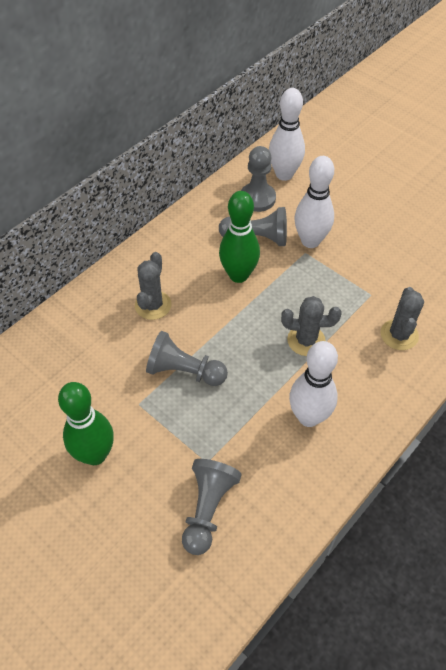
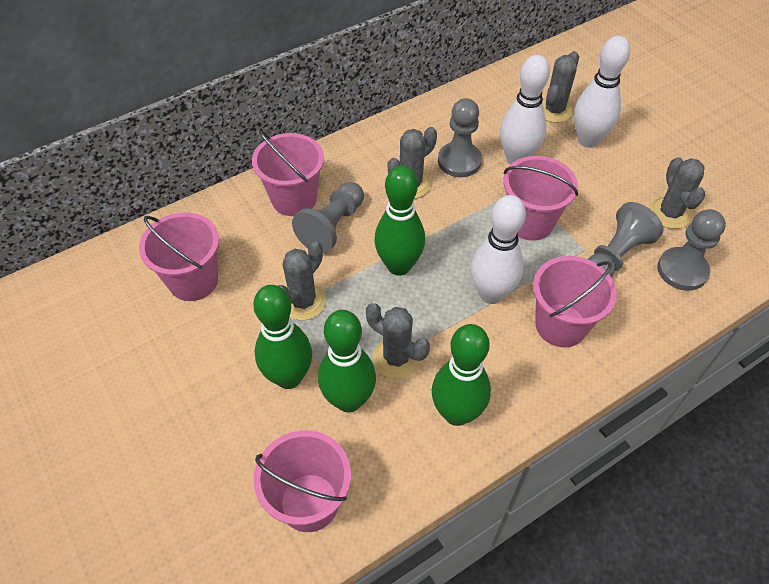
green bowling pin: 2 -> 4
grey cactus: 3 -> 5
pink bucket: 0 -> 5

